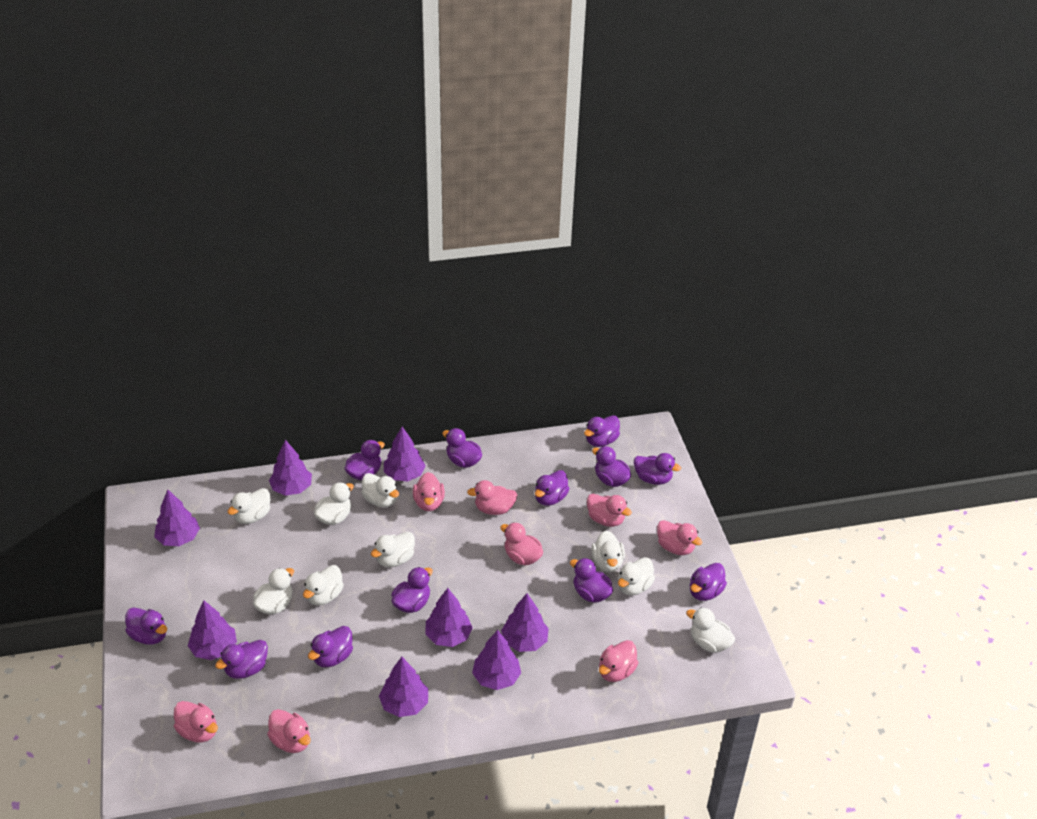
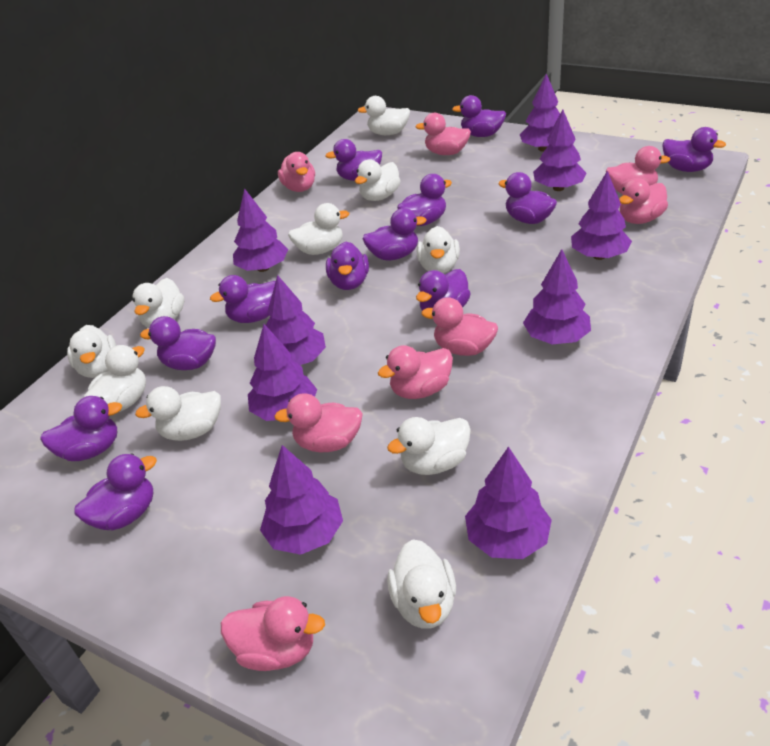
purple tree: 8 -> 9
white duck: 9 -> 10

